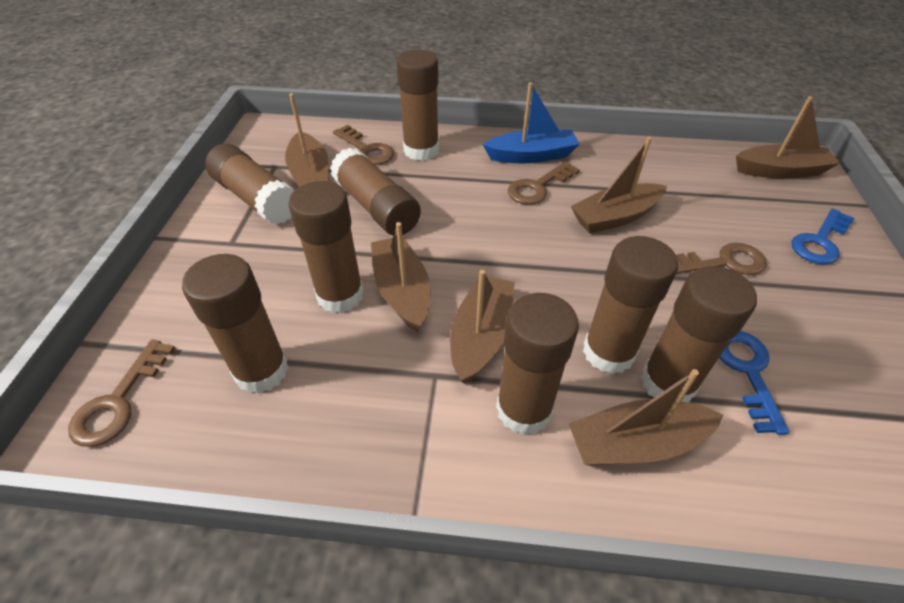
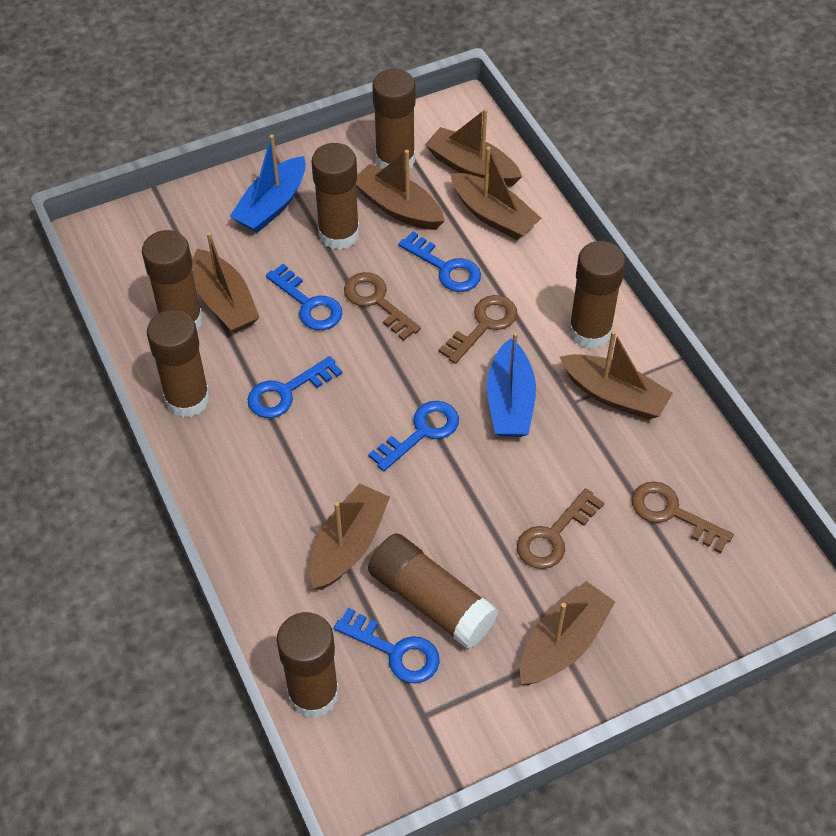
blue boat: 1 -> 2
blue key: 2 -> 5
brown boat: 6 -> 7
brown glue stick: 8 -> 7

